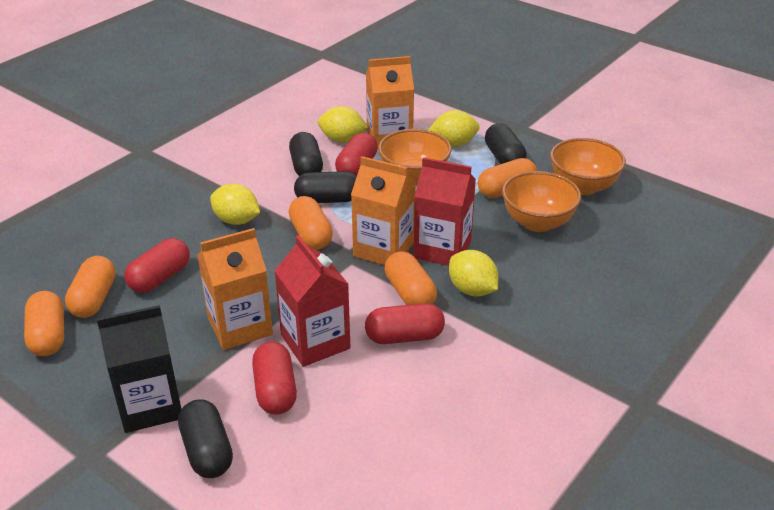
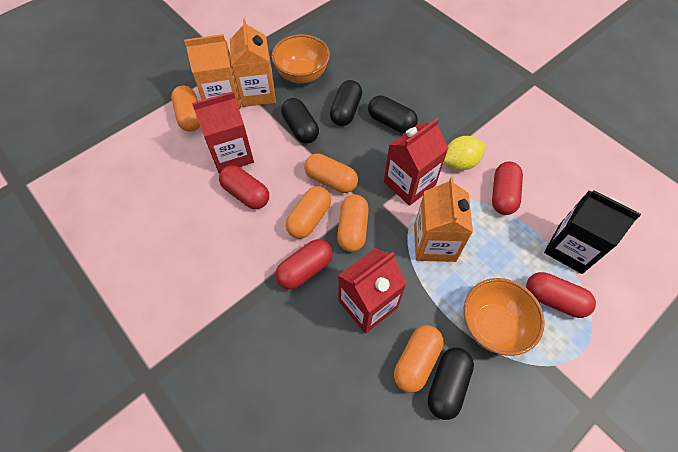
orange bowl: 3 -> 2
red carton: 2 -> 3
yellow lemon: 4 -> 1

